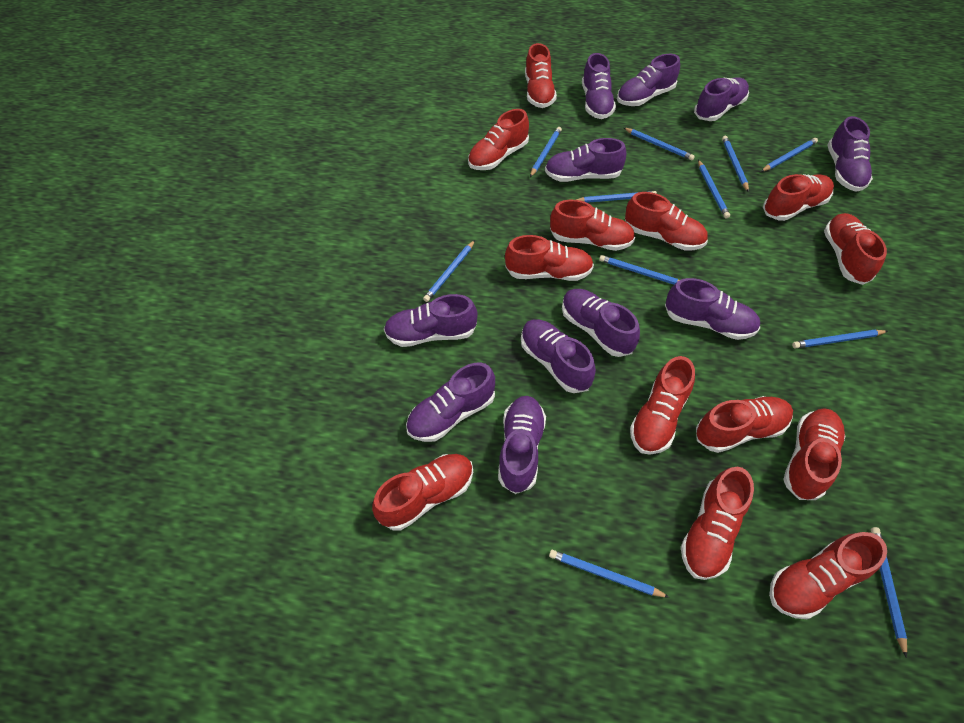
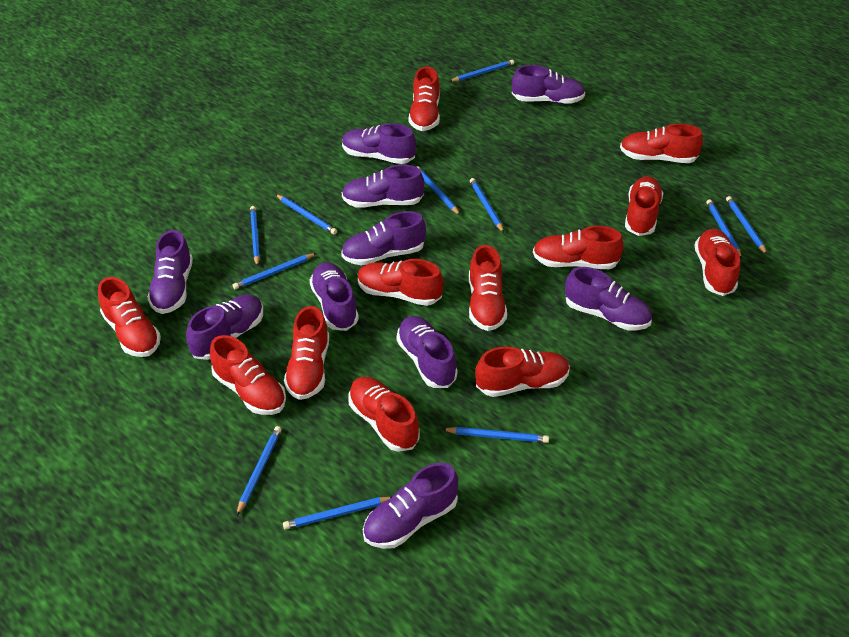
purple shoe: 11 -> 10
red shoe: 13 -> 12

